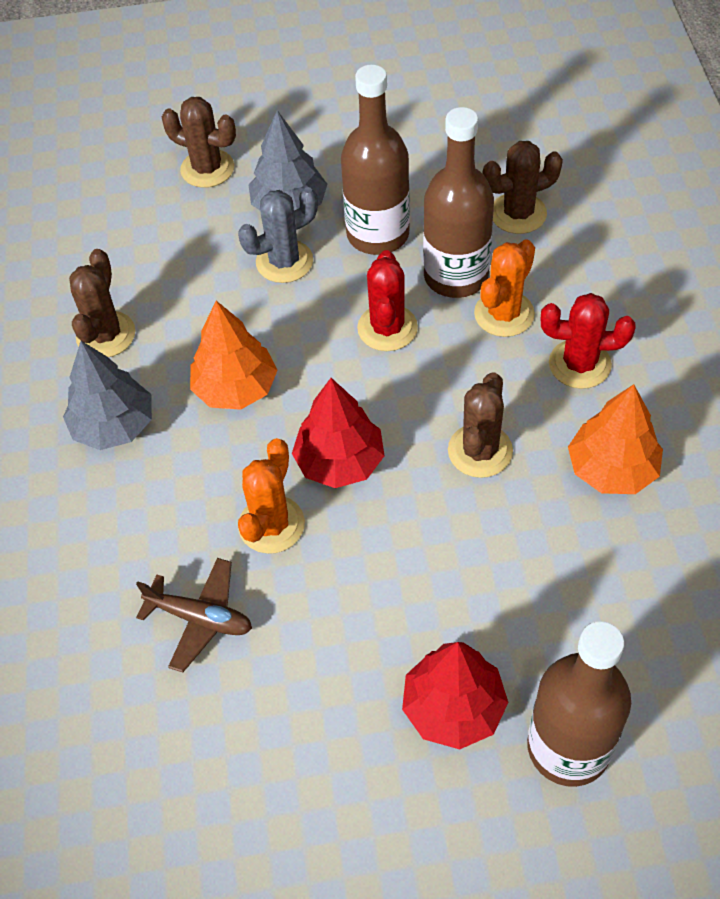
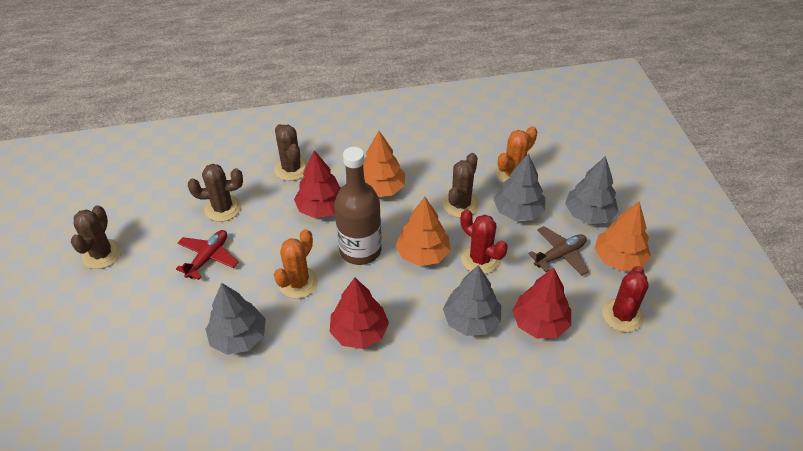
brown bottle: 3 -> 1
grey cactus: 1 -> 0
grey tree: 2 -> 4
orange tree: 2 -> 3
red plane: 0 -> 1
red tree: 2 -> 3

